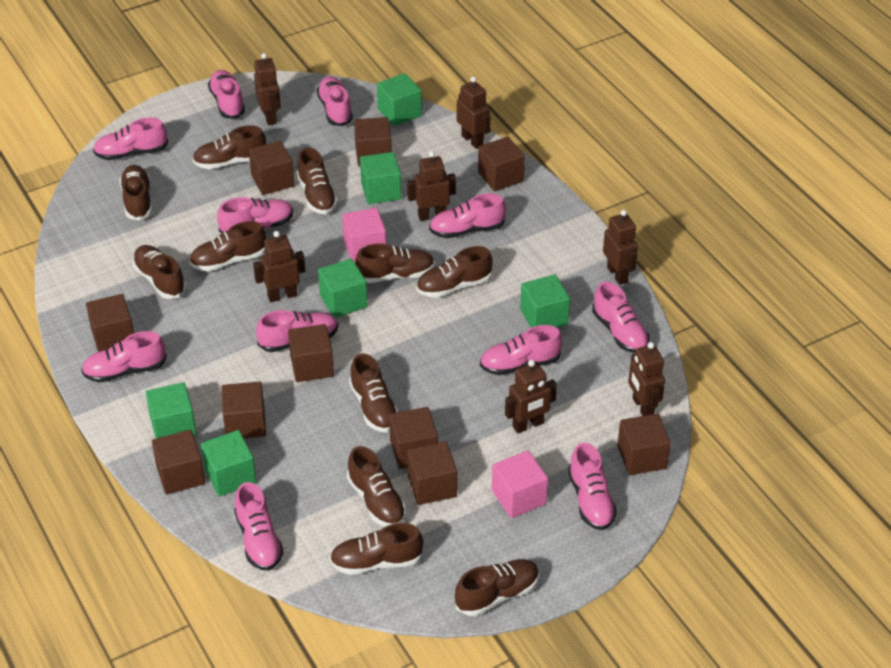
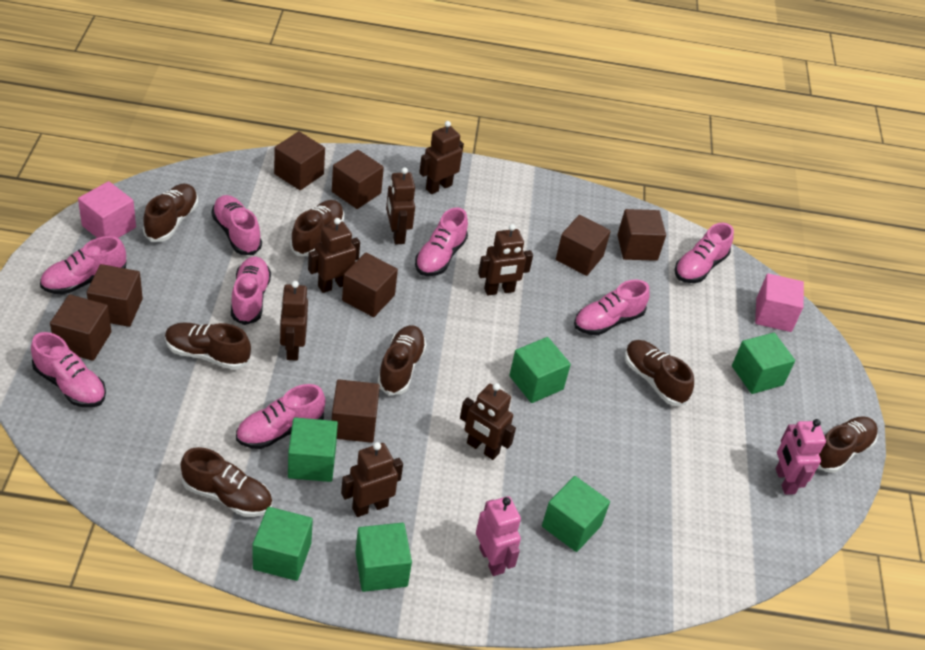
brown cube: 10 -> 8
brown shoe: 11 -> 7
pink robot: 0 -> 2
pink shoe: 11 -> 8

